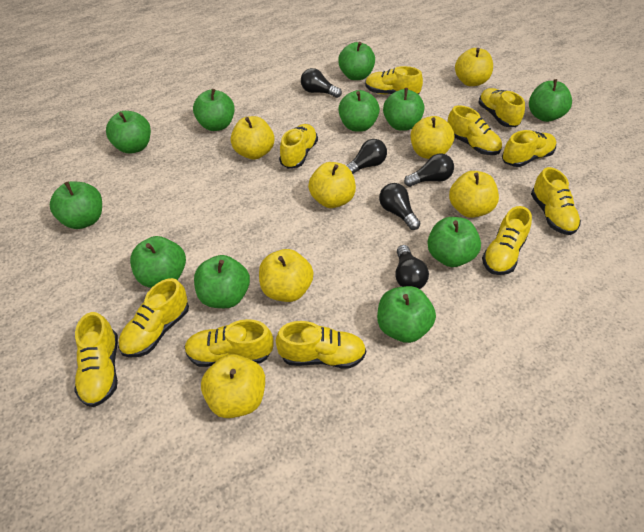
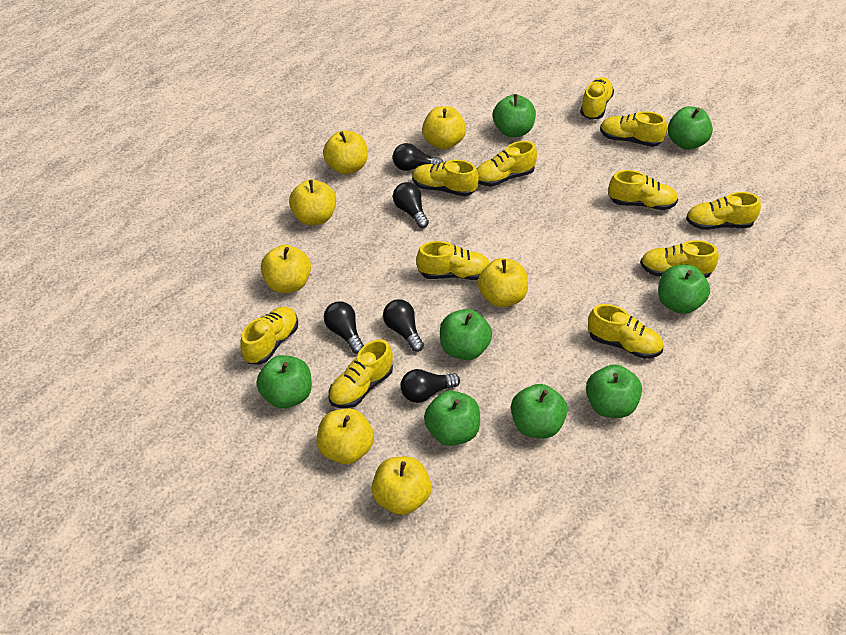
green apple: 11 -> 8

